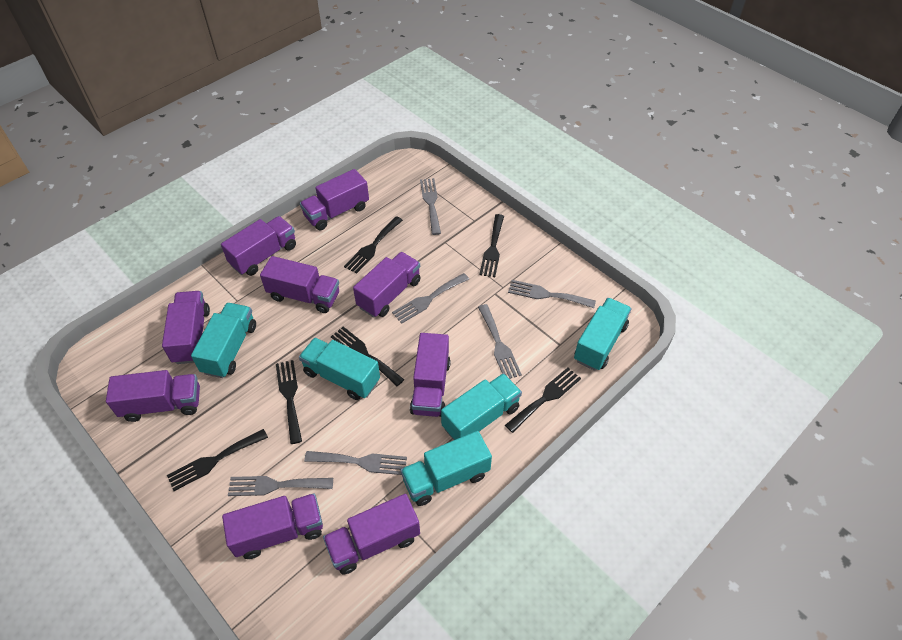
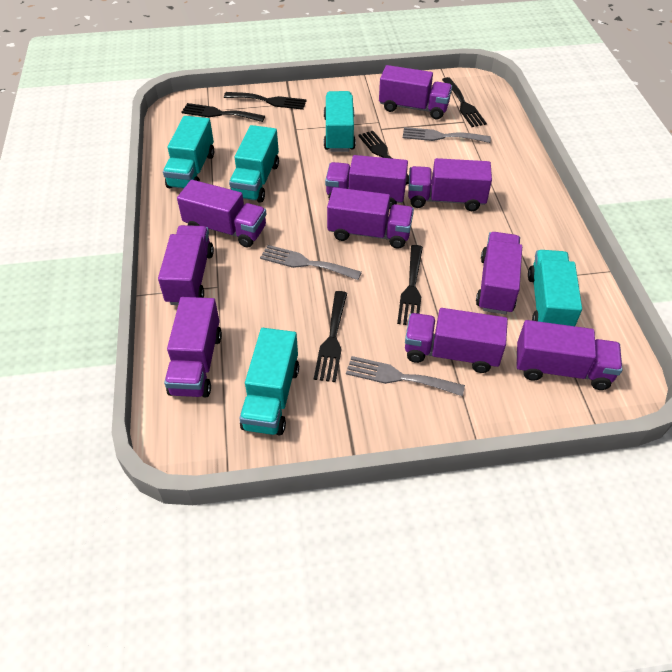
grey fork: 6 -> 3
purple truck: 9 -> 10

